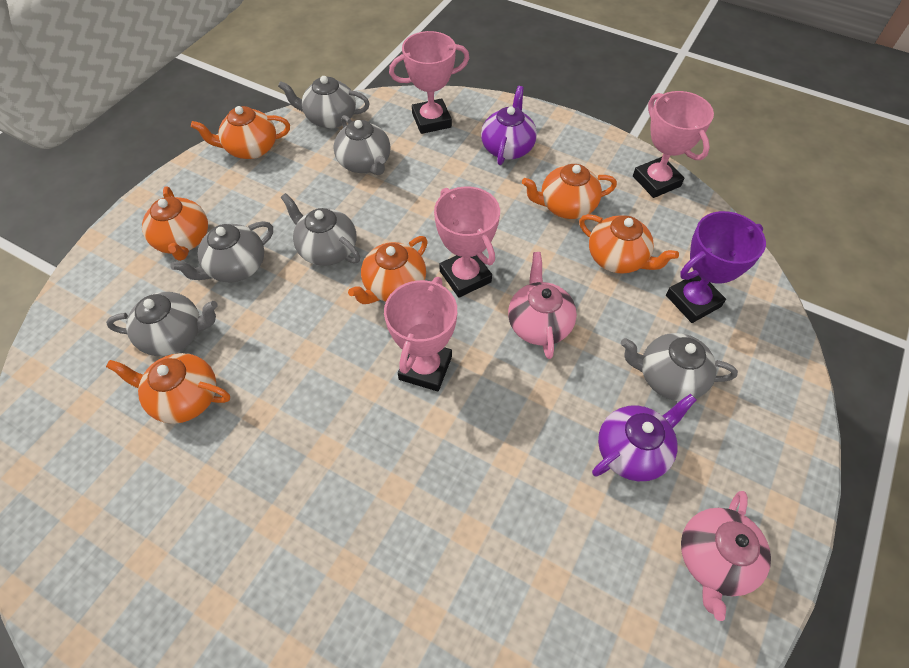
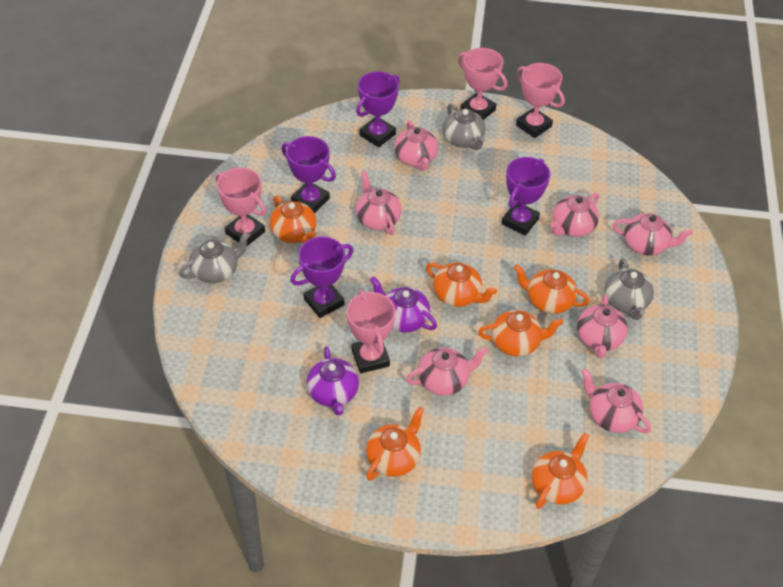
grey teapot: 6 -> 3
pink teapot: 2 -> 7
purple trophy: 1 -> 4

